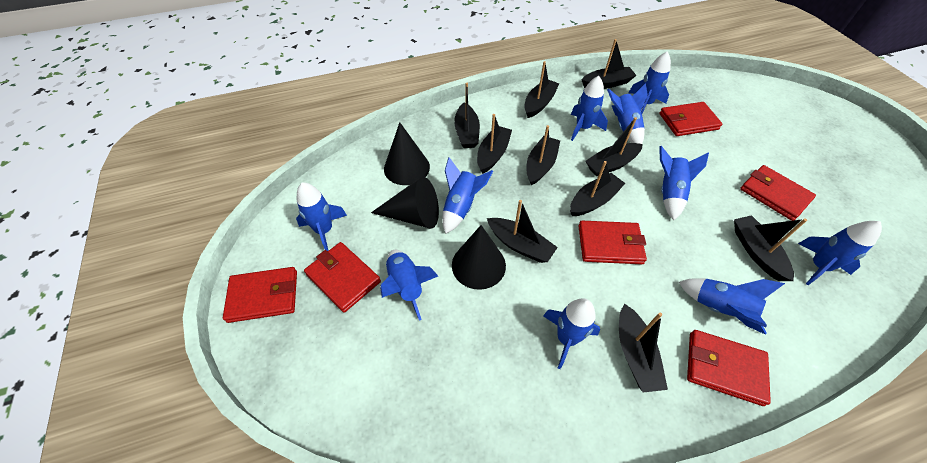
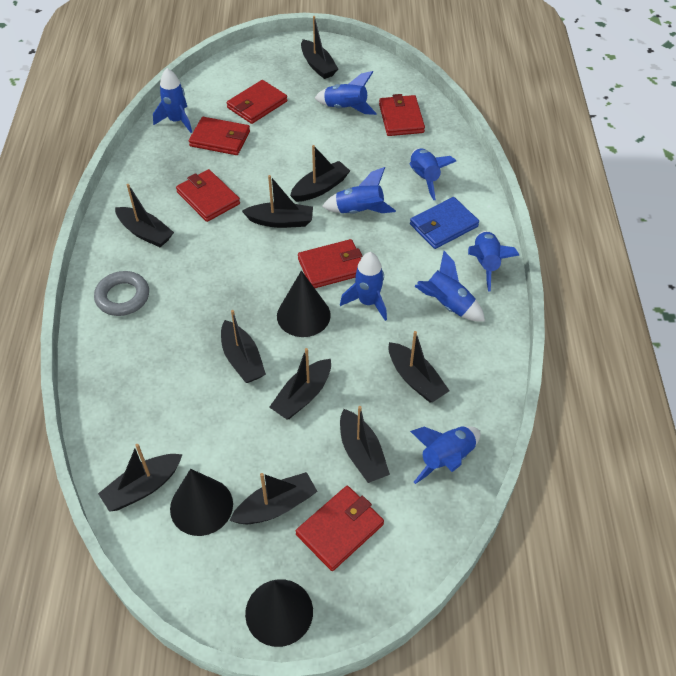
blue rocket: 10 -> 8
blue wallet: 0 -> 1
grey ring: 0 -> 1

